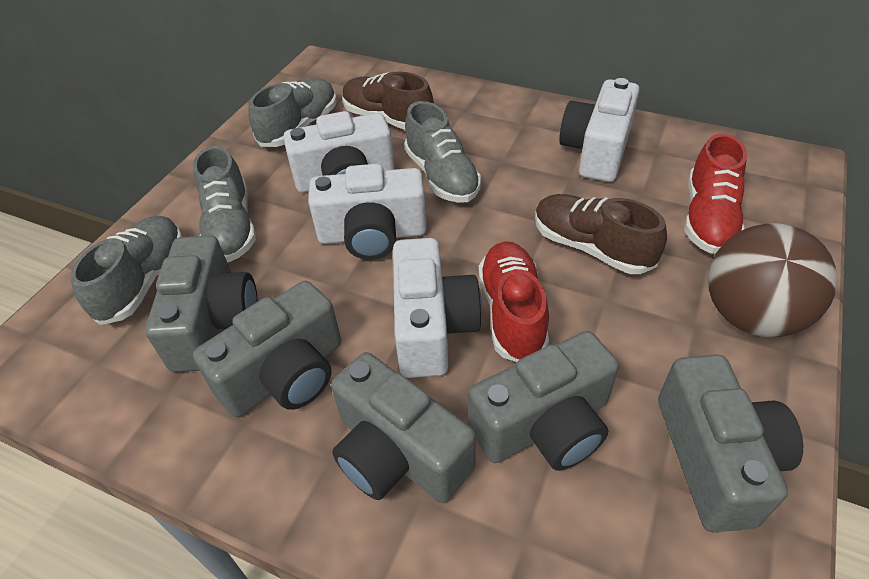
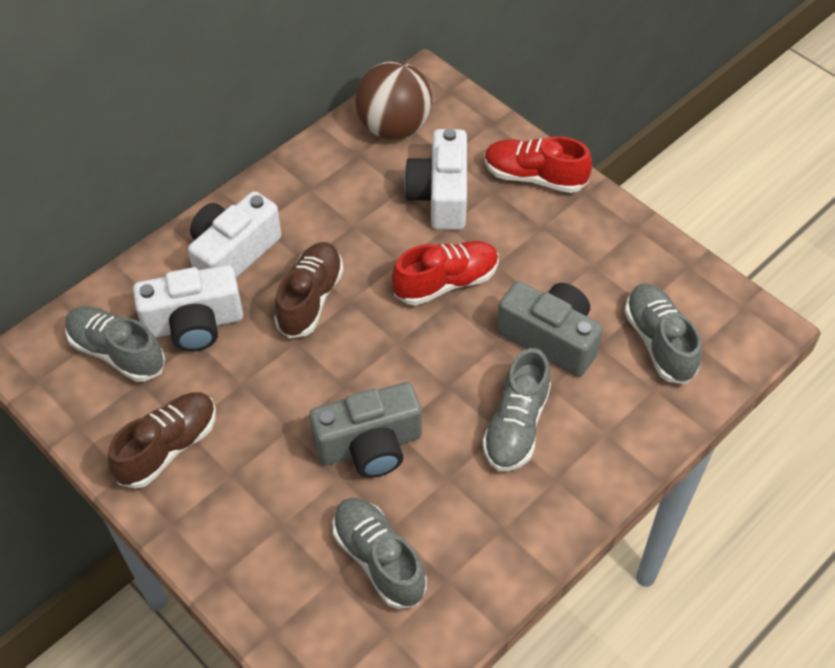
grey camera: 5 -> 2
white camera: 4 -> 3

